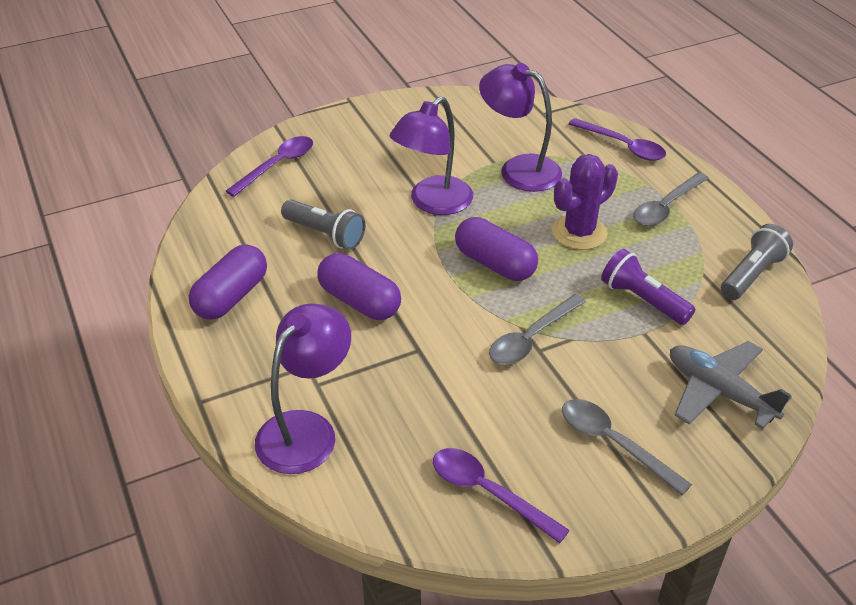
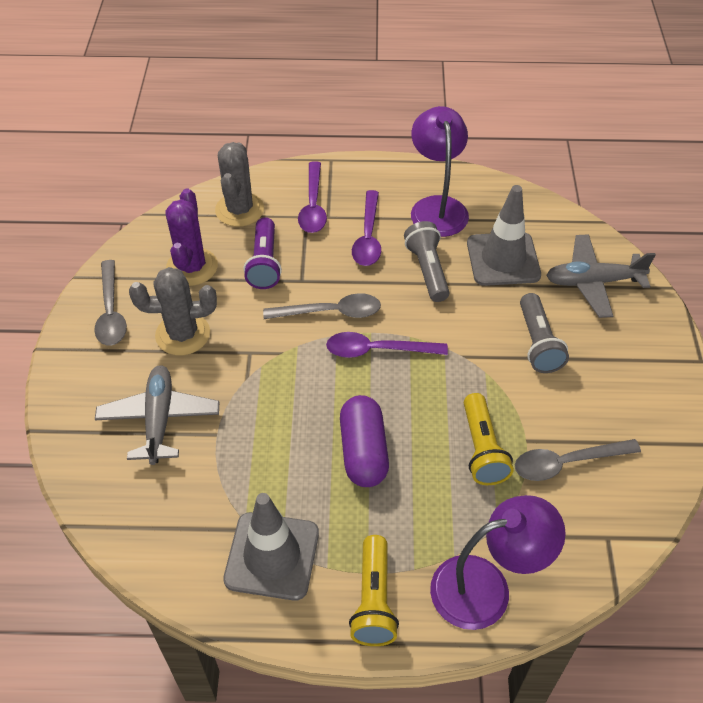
grey cactus: 0 -> 2
grey plane: 1 -> 2
grey traffic cone: 0 -> 2
purple capsule: 3 -> 1
purple lamp: 3 -> 2
yellow flashlight: 0 -> 2

